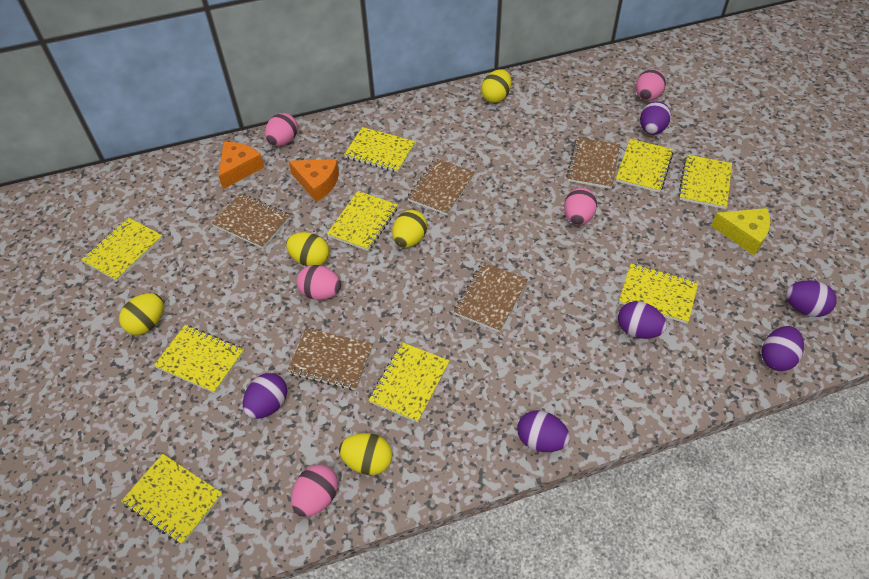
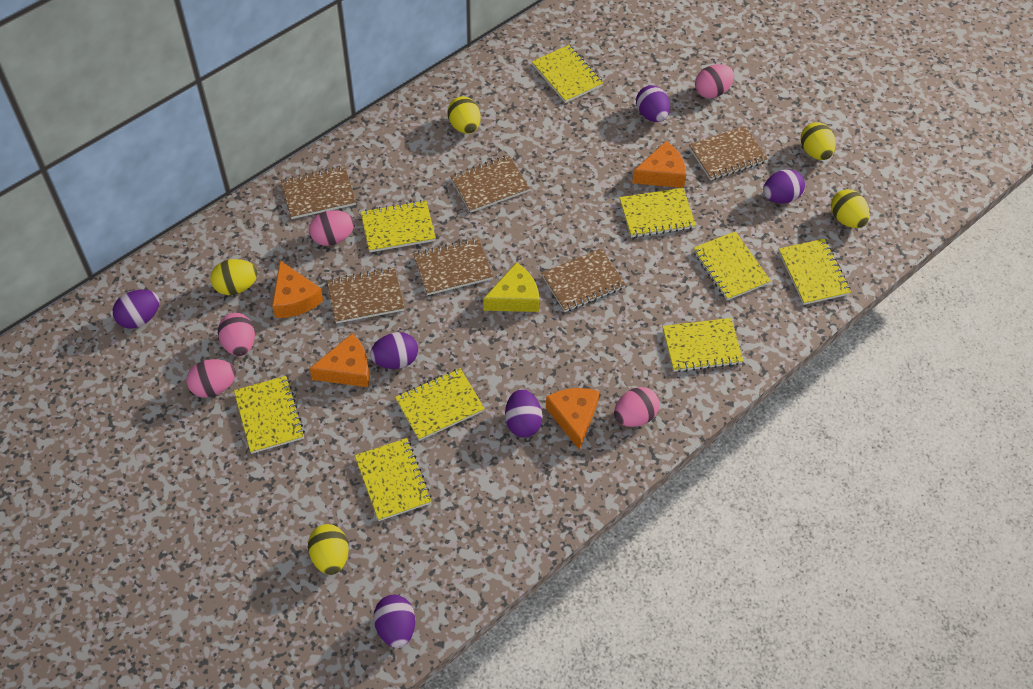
brown notebook: 5 -> 6
orange cheese: 2 -> 4

